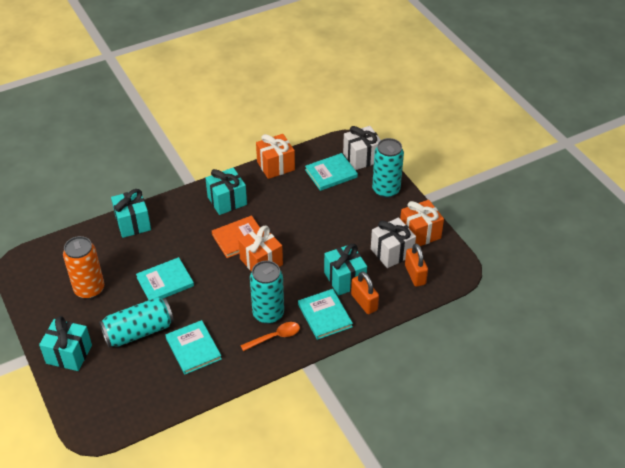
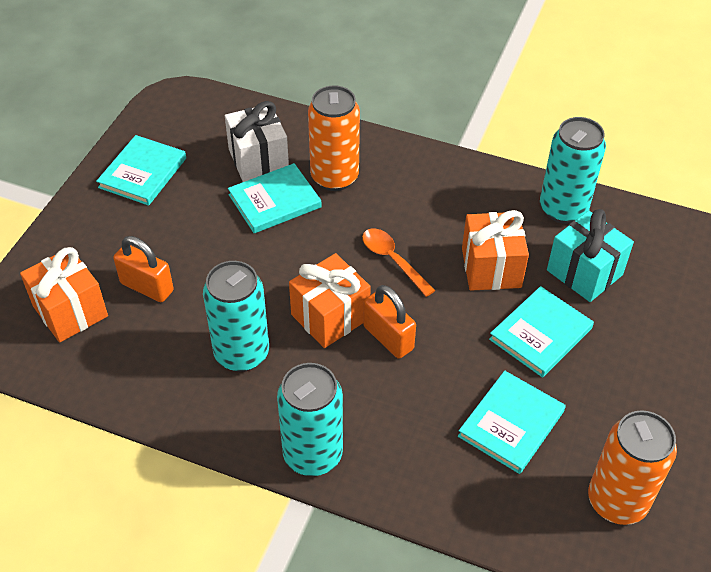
orange book: 1 -> 0
orange can: 1 -> 2
turquoise gift: 4 -> 1
white gift: 2 -> 1

